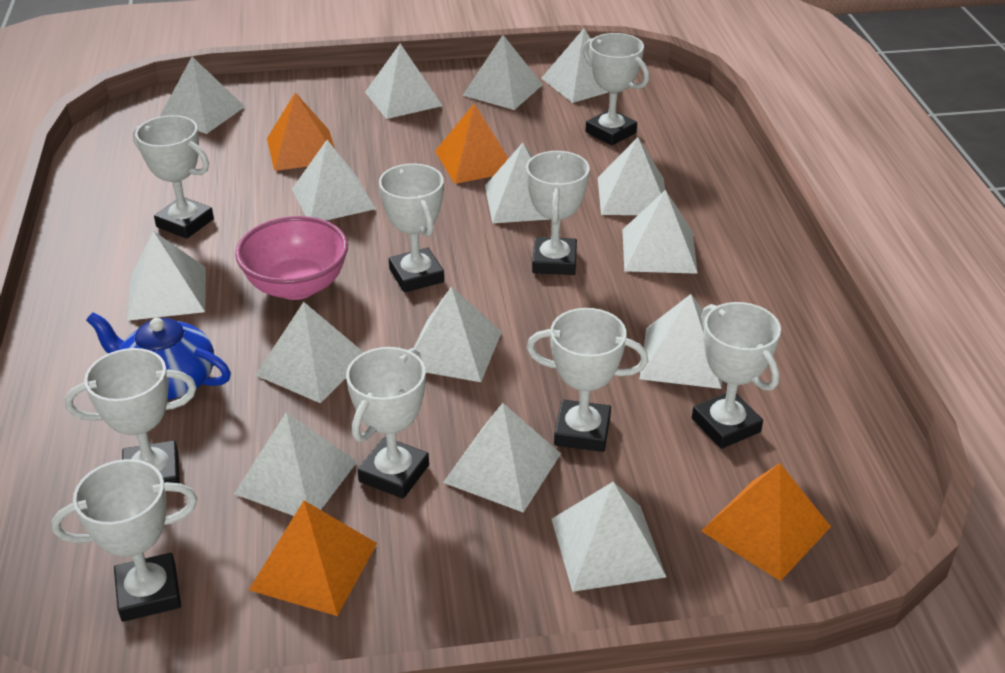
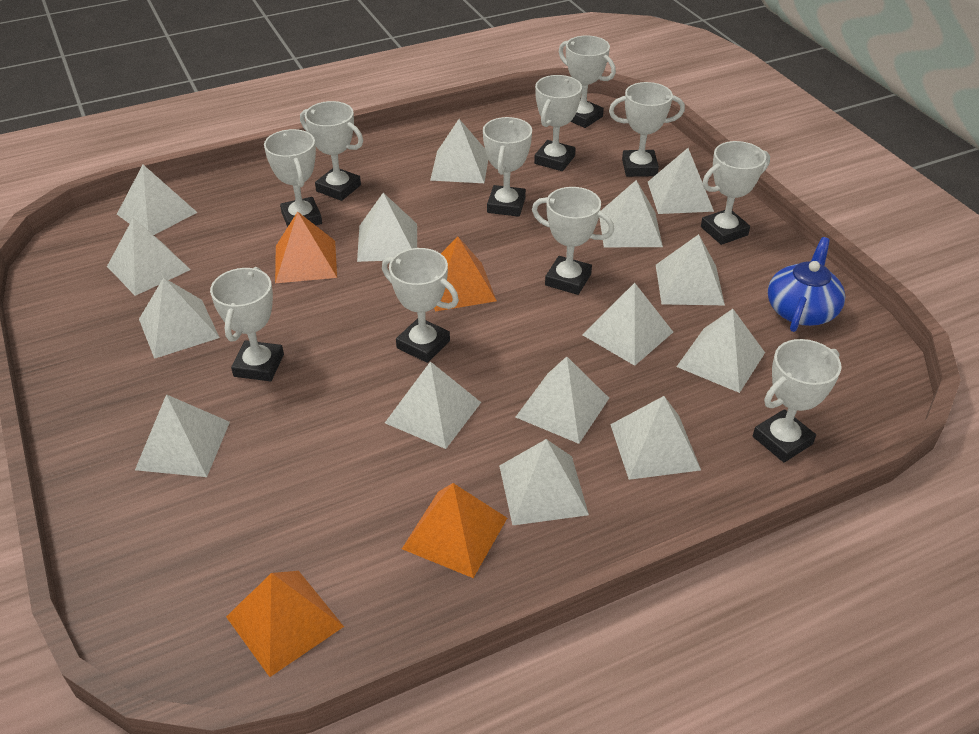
pink bowl: 1 -> 0
white trophy: 9 -> 11

